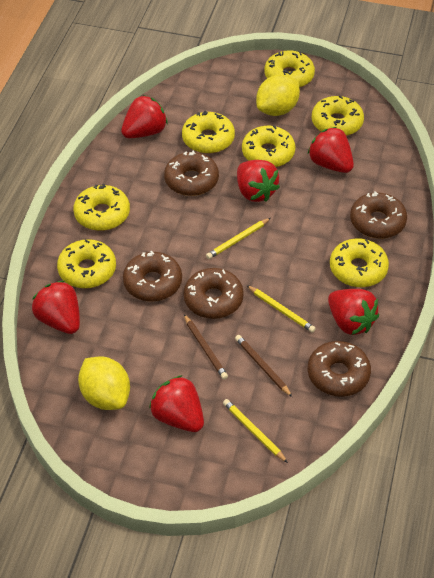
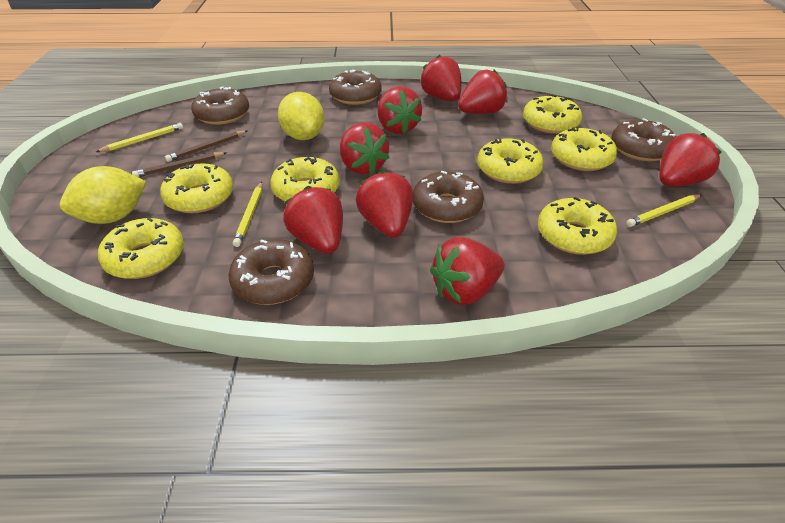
red strawberry: 6 -> 8

